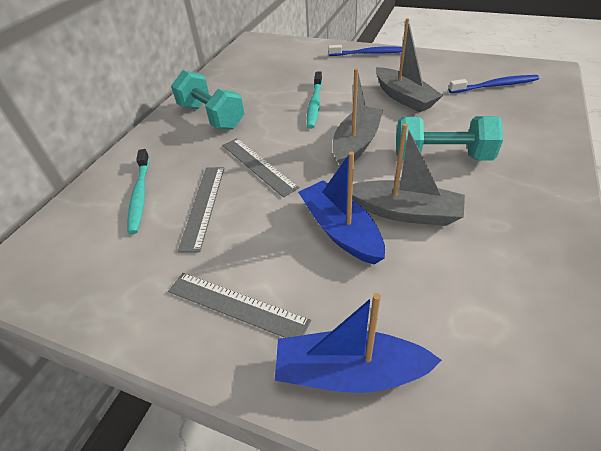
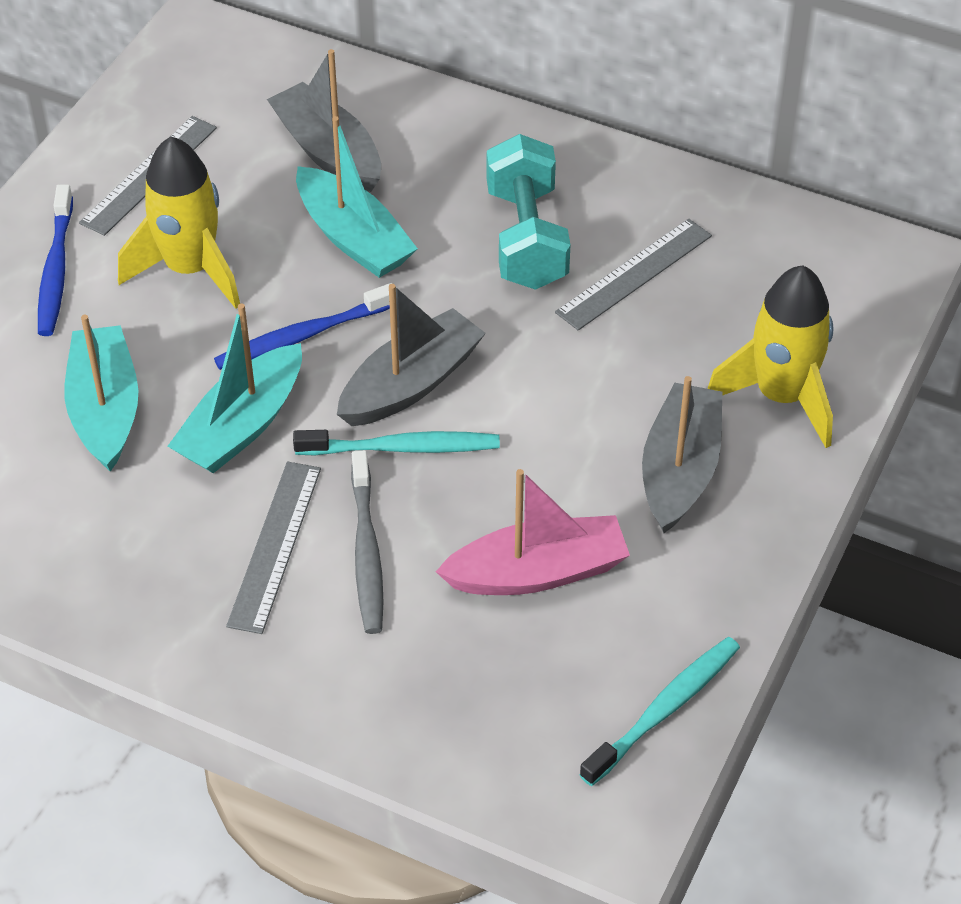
blue boat: 2 -> 0
grey toothbrush: 0 -> 1
pink boat: 0 -> 1
turquoise boat: 0 -> 3
turquoise dumbbell: 2 -> 1
yellow rocket: 0 -> 2

